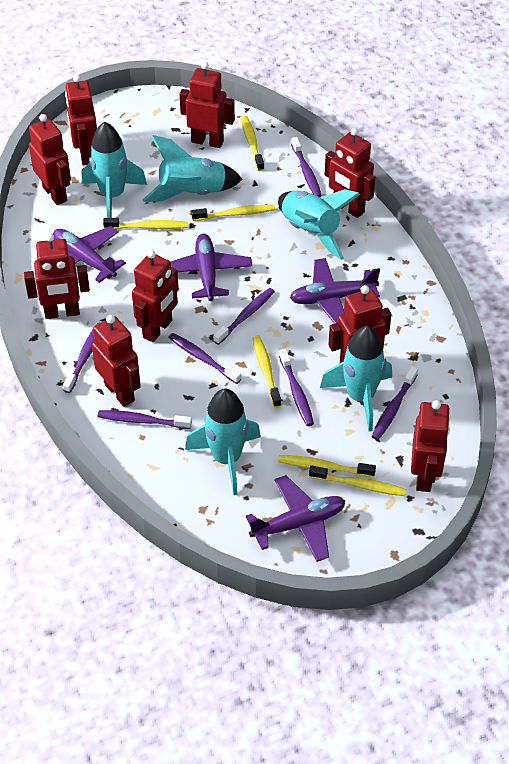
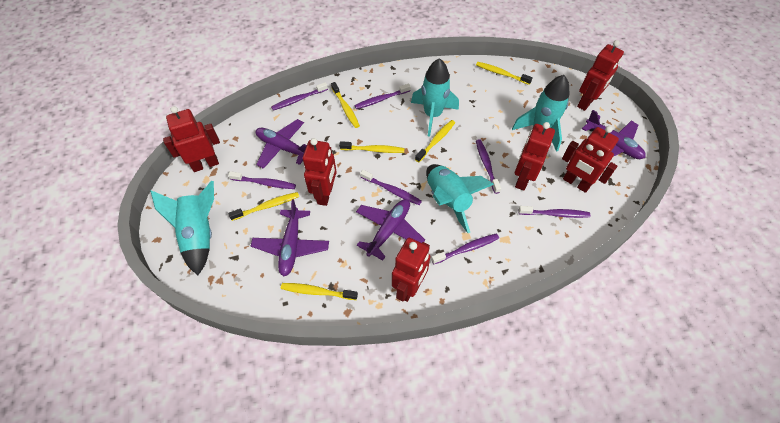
red robot: 9 -> 6
turquoise rocket: 5 -> 4

